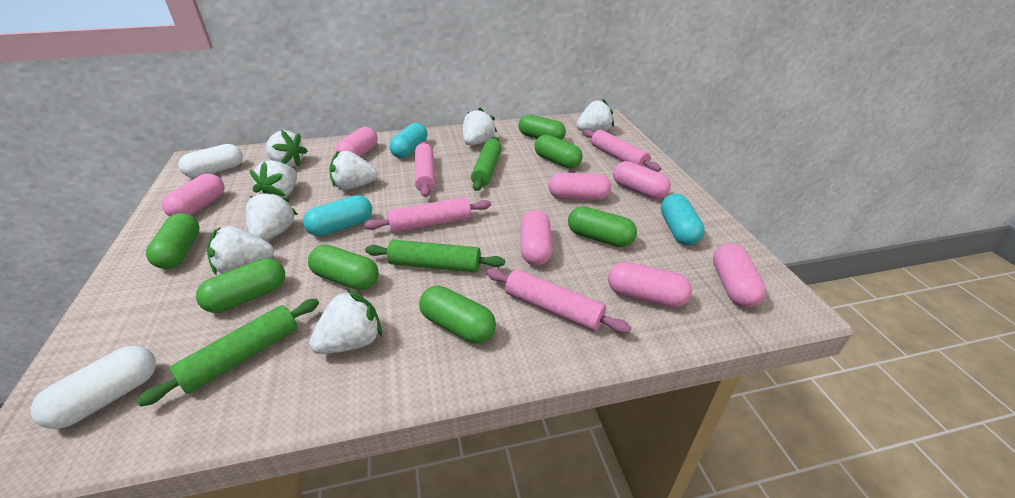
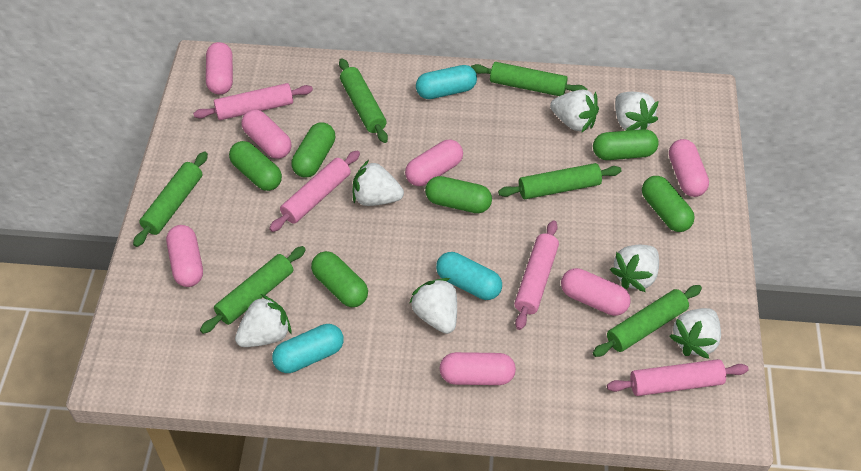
green capsule: 7 -> 6
green rolling pin: 3 -> 6
white capsule: 2 -> 0
white strawberry: 8 -> 7

